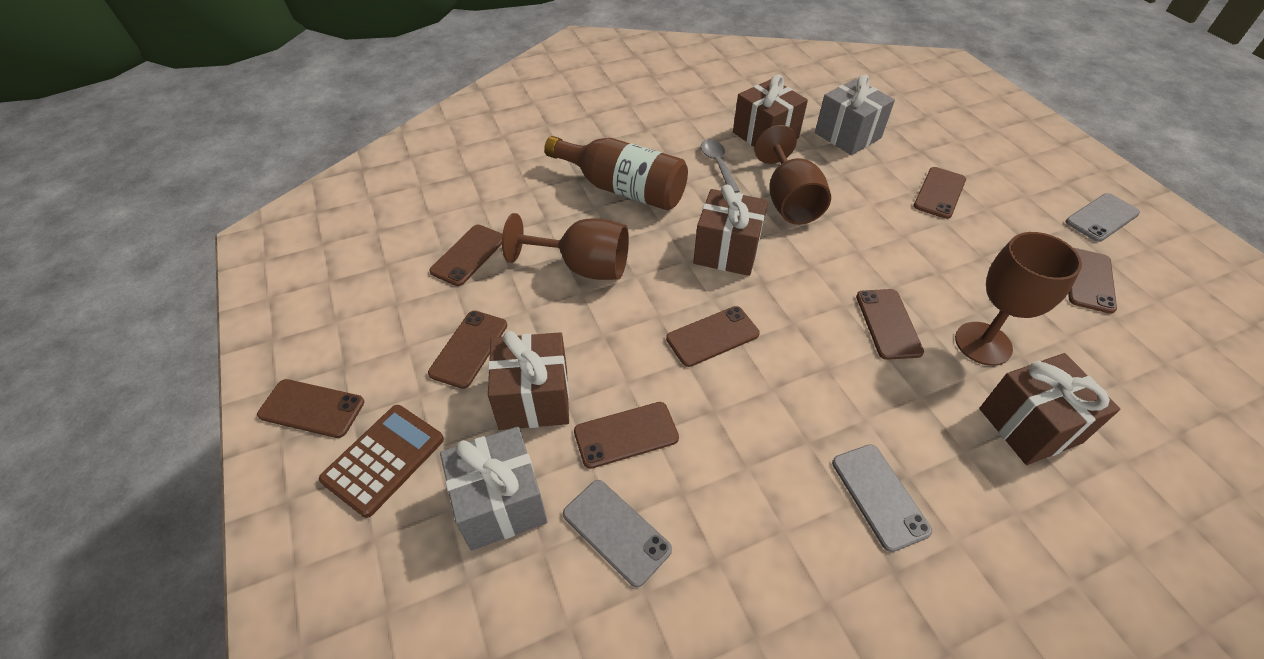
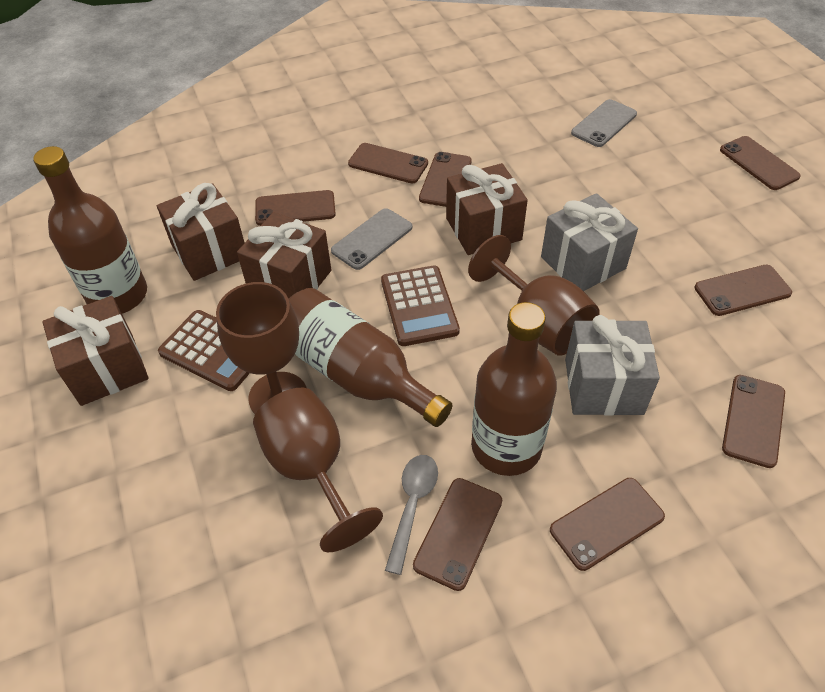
brown bottle: 1 -> 3
brown calculator: 1 -> 2
grey phone: 3 -> 2

